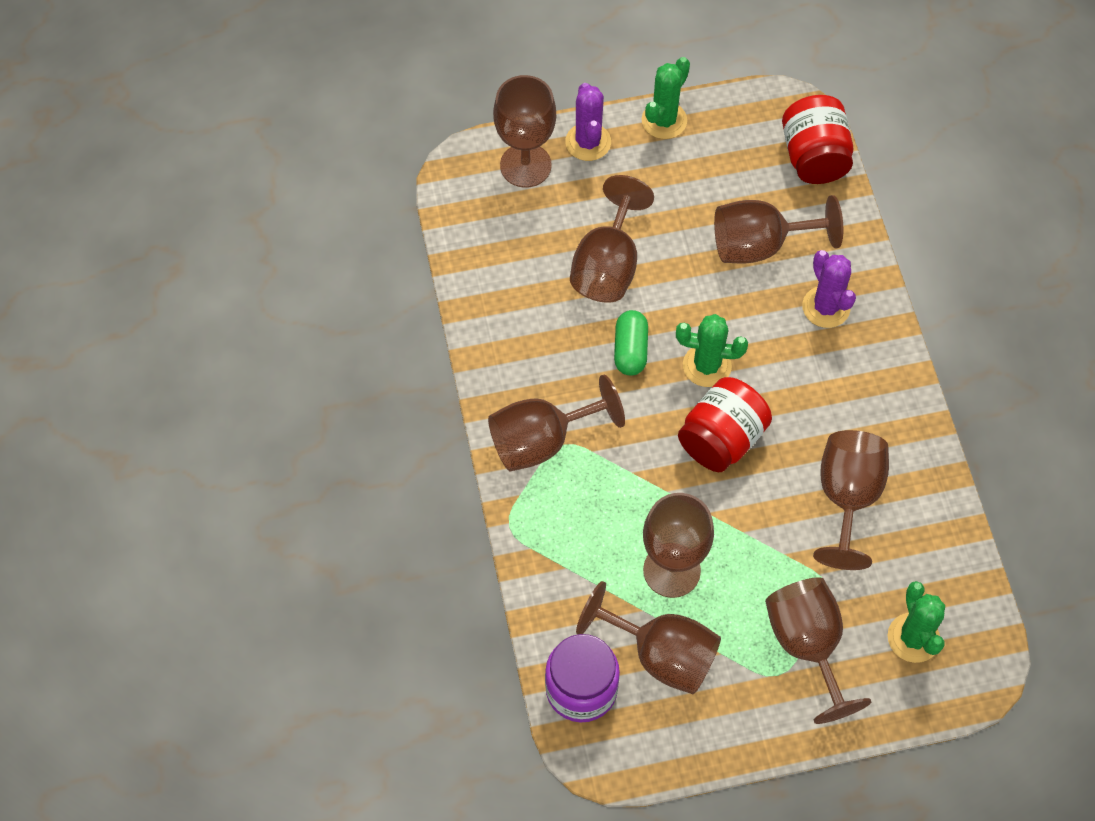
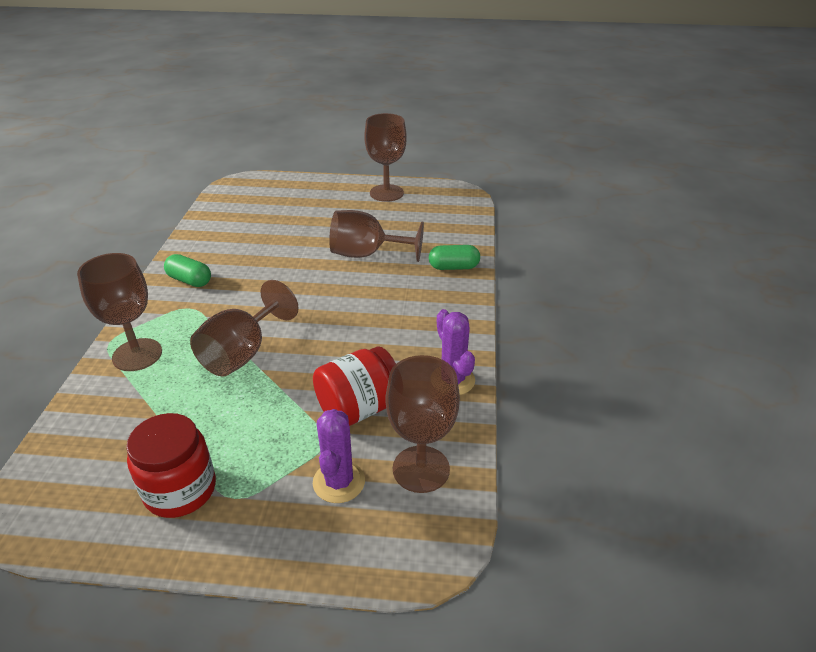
brown goblet: 8 -> 5
green cactus: 3 -> 0
green capsule: 1 -> 2
purple jar: 1 -> 0

